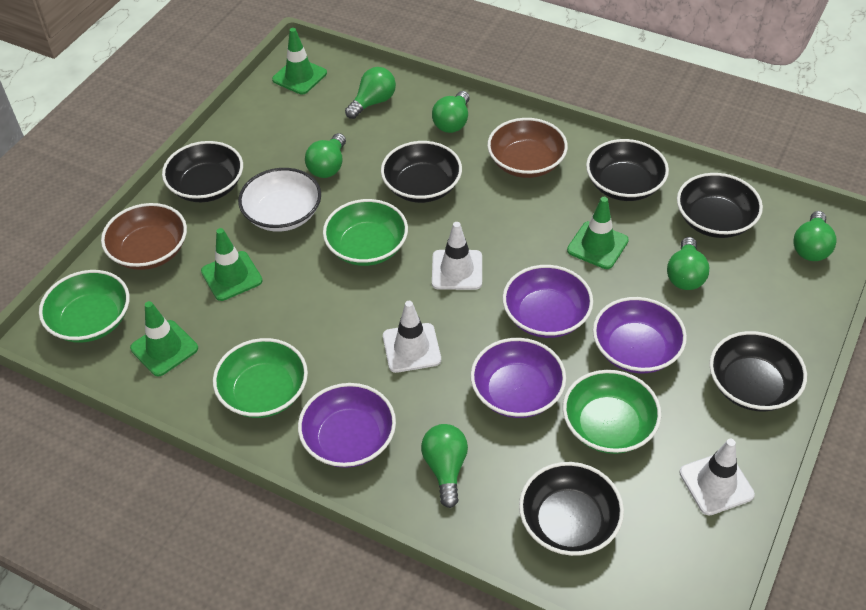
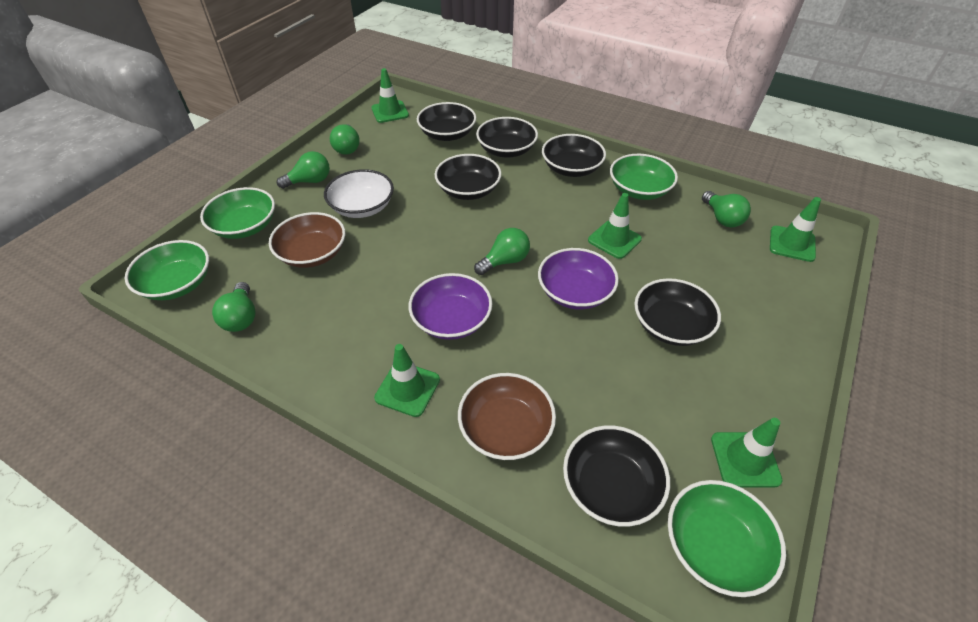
green light bulb: 6 -> 5
green traffic cone: 4 -> 5
purple bowl: 4 -> 2
white traffic cone: 3 -> 0

